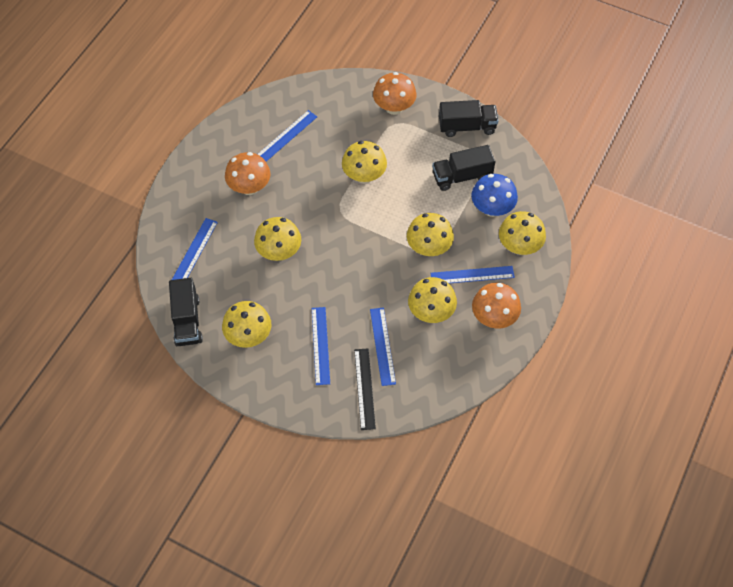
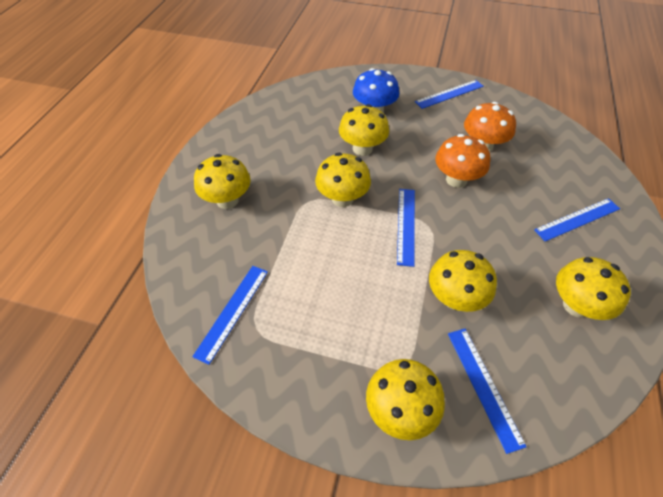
black ruler: 1 -> 0
black truck: 3 -> 0
orange mushroom: 3 -> 2

